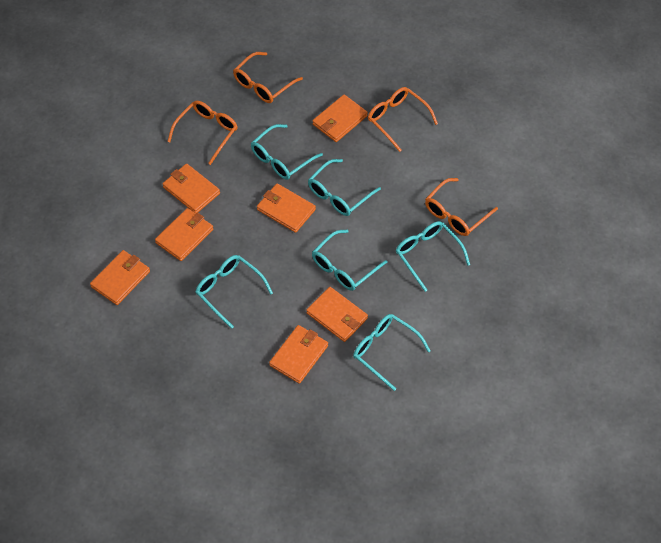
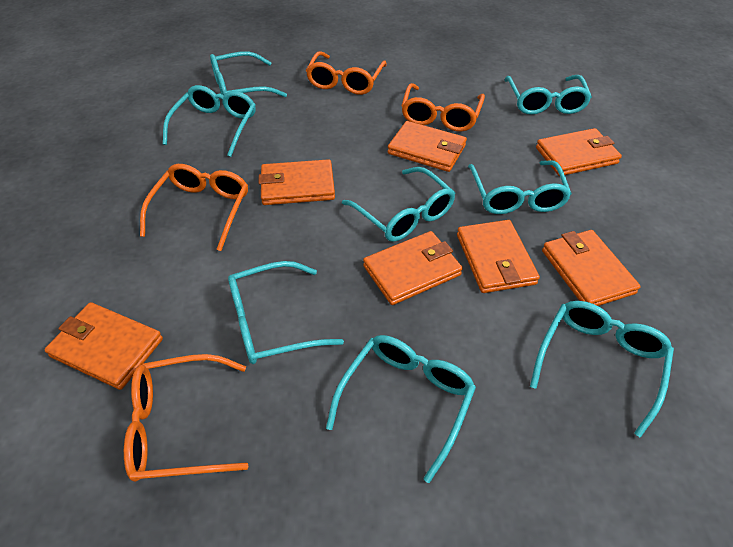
turquoise glasses: 6 -> 8

